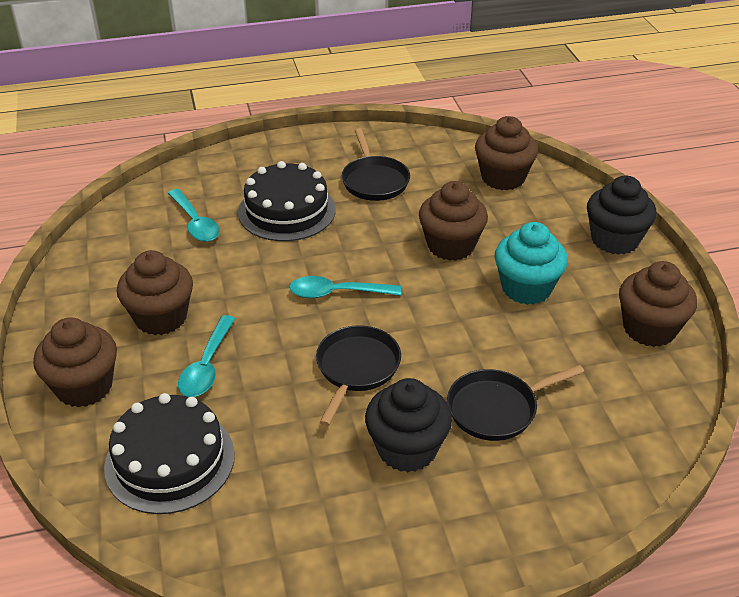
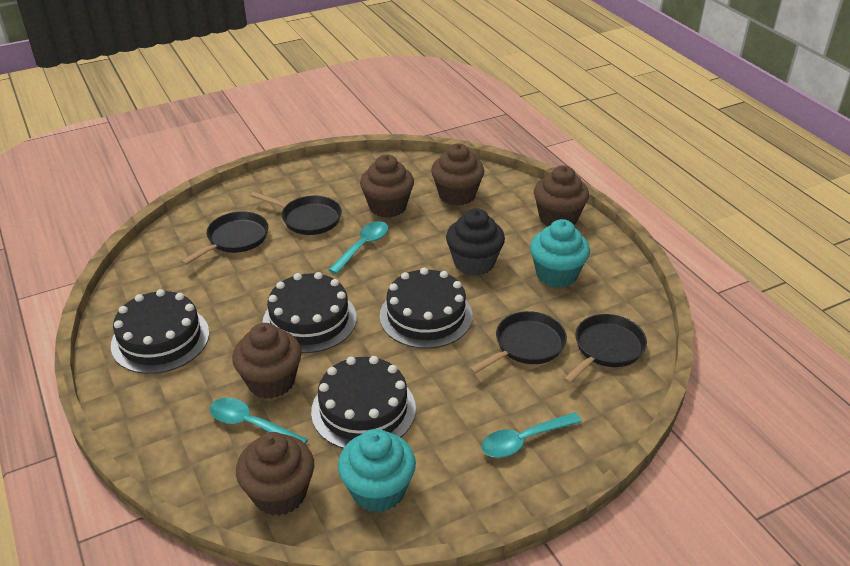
black cake: 2 -> 4
black cupcake: 2 -> 1
black pan: 3 -> 4
turquoise cupcake: 1 -> 2

